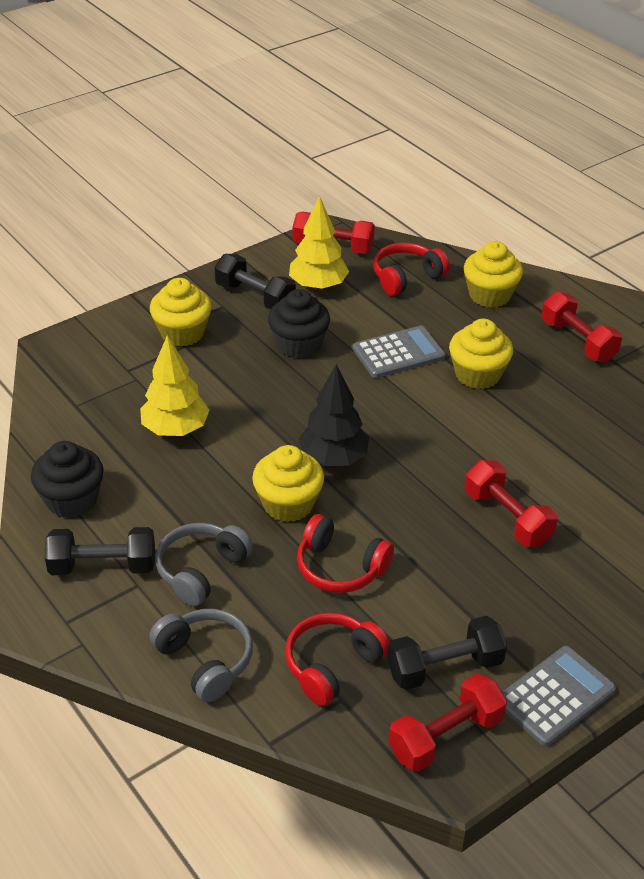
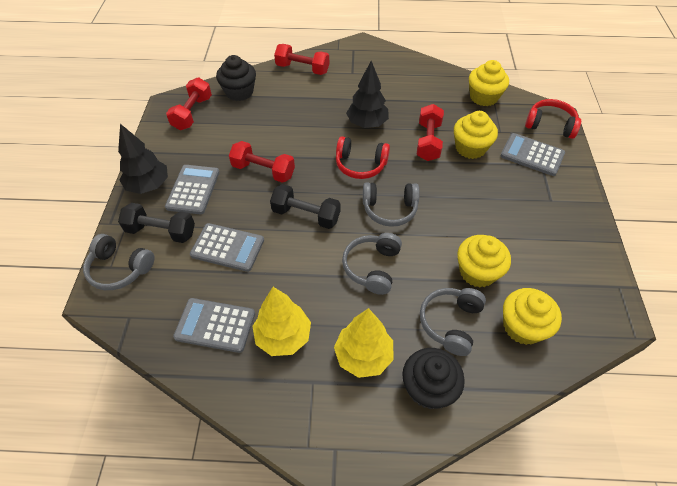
black dumbbell: 3 -> 2
black tree: 1 -> 2
grey calculator: 2 -> 4
grey headphones: 2 -> 4
red headphones: 3 -> 2

